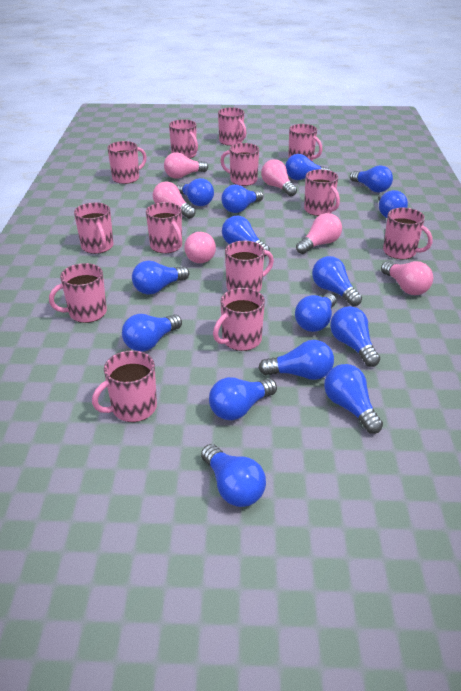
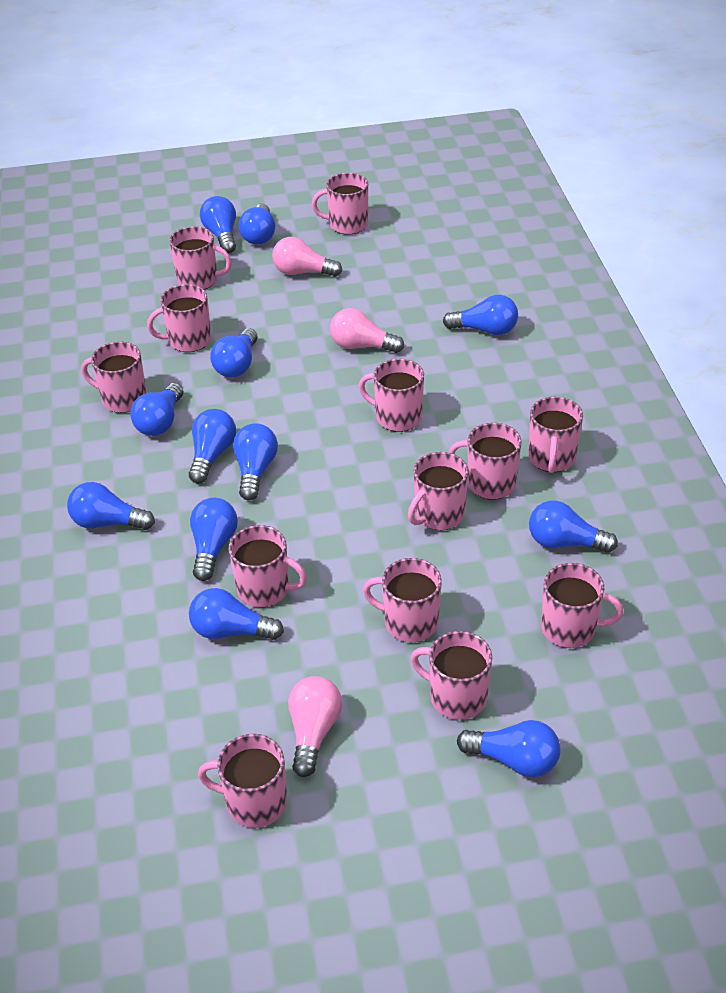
blue light bulb: 15 -> 12
pink light bulb: 6 -> 3

